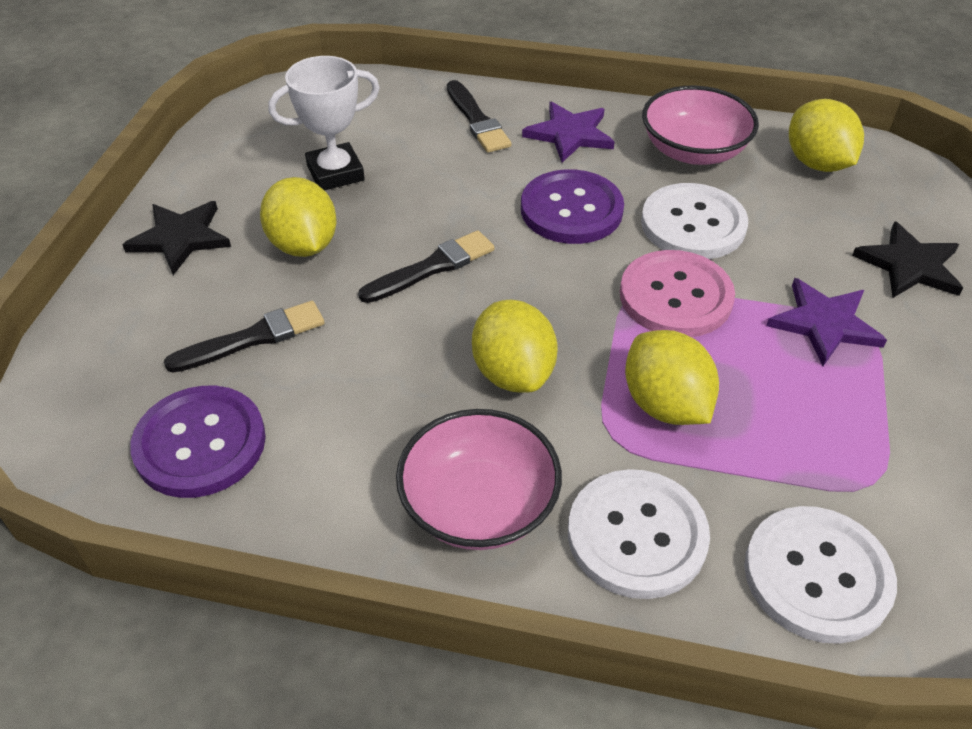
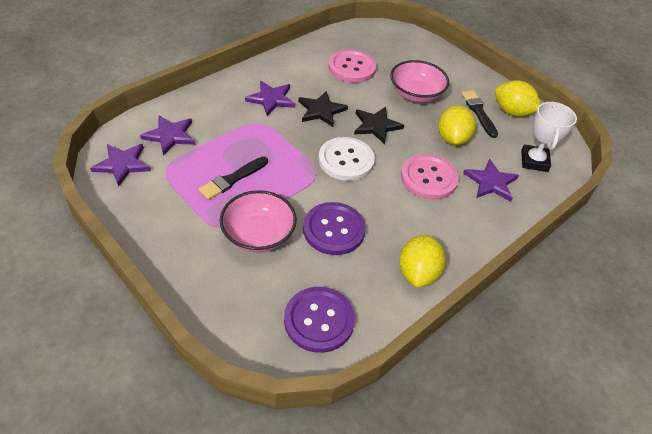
black brush: 3 -> 2
pink button: 1 -> 2
purple star: 2 -> 4
white button: 3 -> 1
yellow lemon: 4 -> 3

